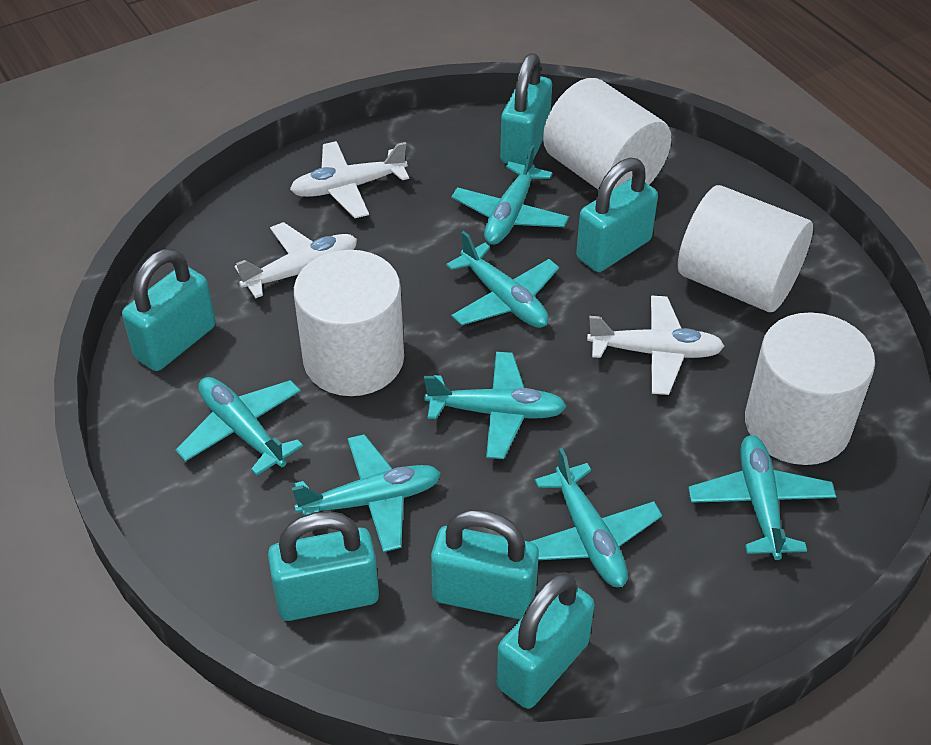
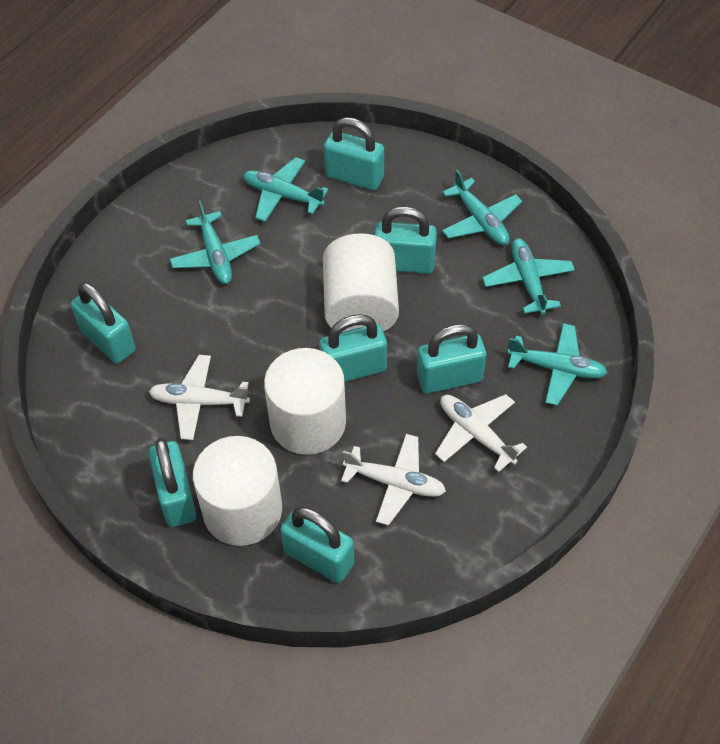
turquoise padlock: 6 -> 7
turquoise plane: 7 -> 5
white cylinder: 4 -> 3

